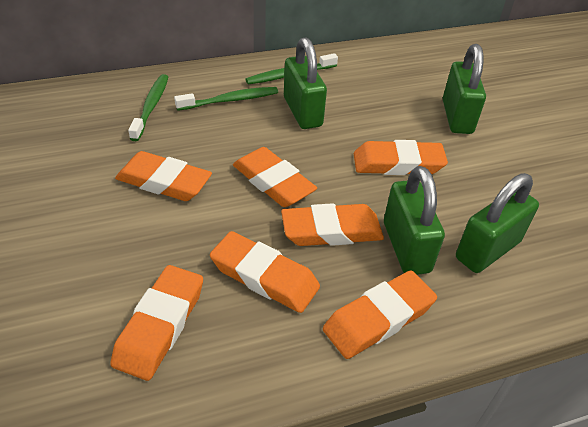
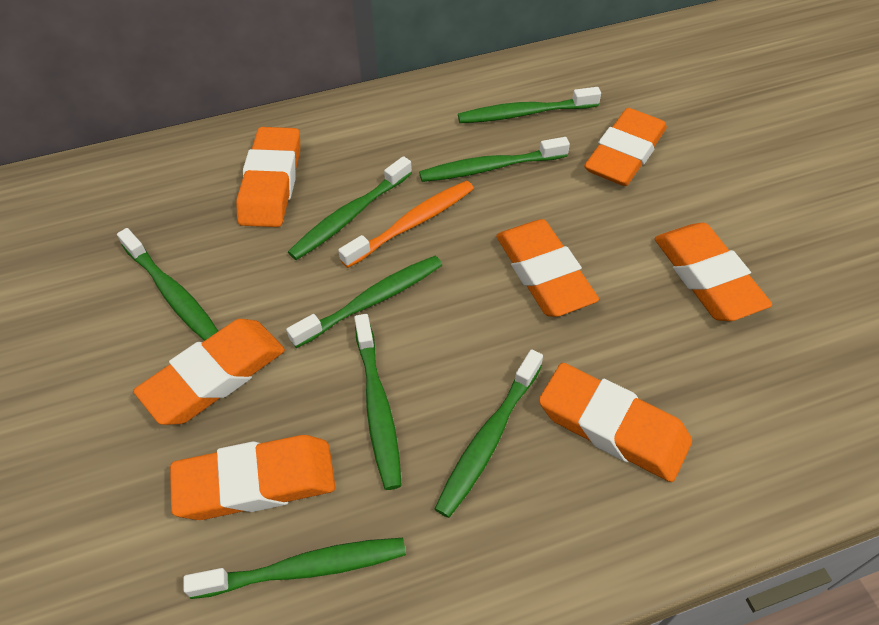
green padlock: 4 -> 0
green toothbrush: 3 -> 8
orange toothbrush: 0 -> 1

